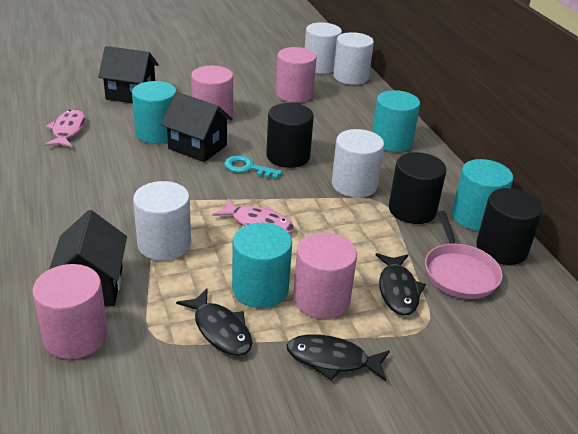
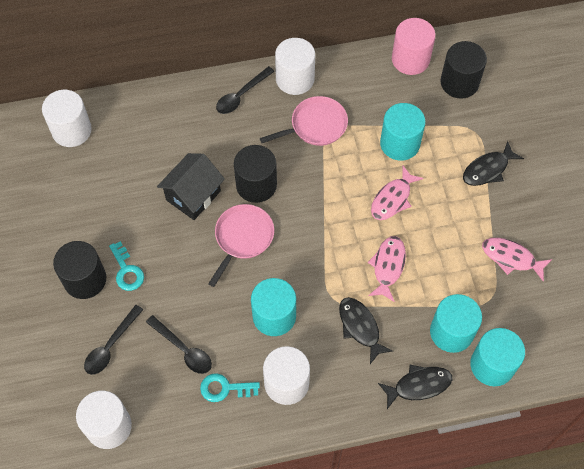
black house: 3 -> 1
black spoon: 0 -> 3
pink cylinder: 4 -> 1
pink fish: 2 -> 3
pink pan: 1 -> 2
turquoise key: 1 -> 2

